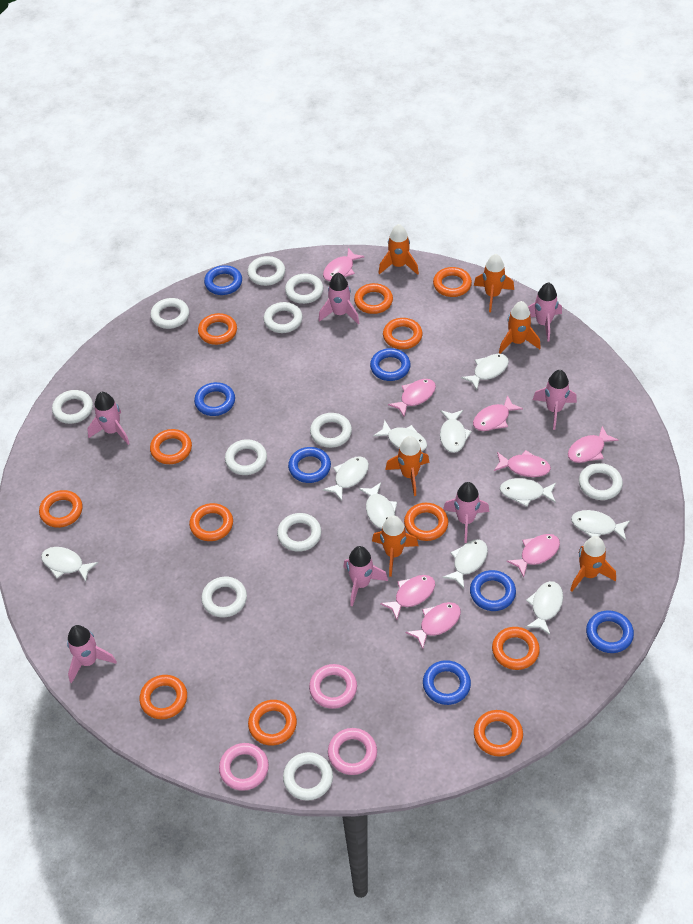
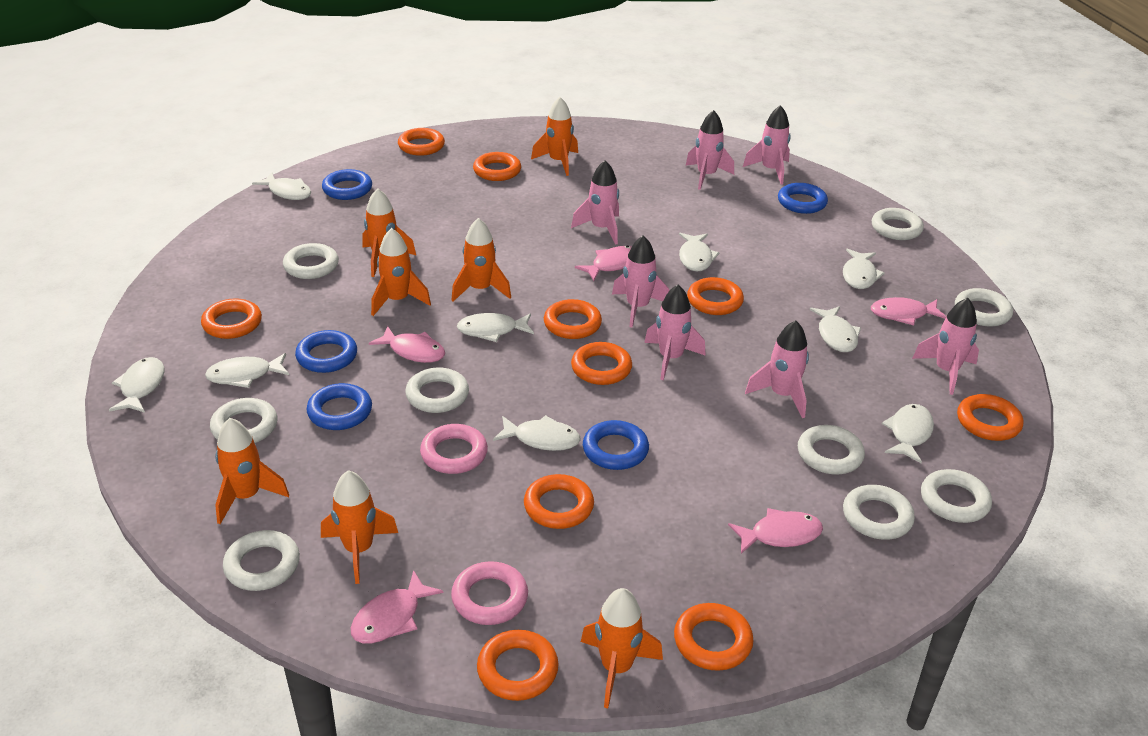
blue ring: 7 -> 5
orange ring: 12 -> 10
orange rocket: 6 -> 7
pink fish: 8 -> 5
pink ring: 3 -> 2
white fish: 10 -> 9
white ring: 11 -> 9

